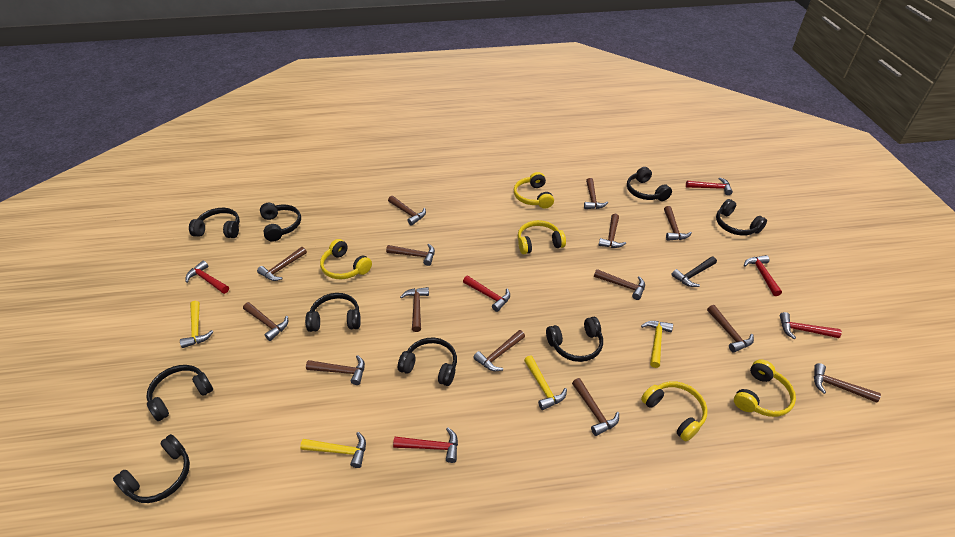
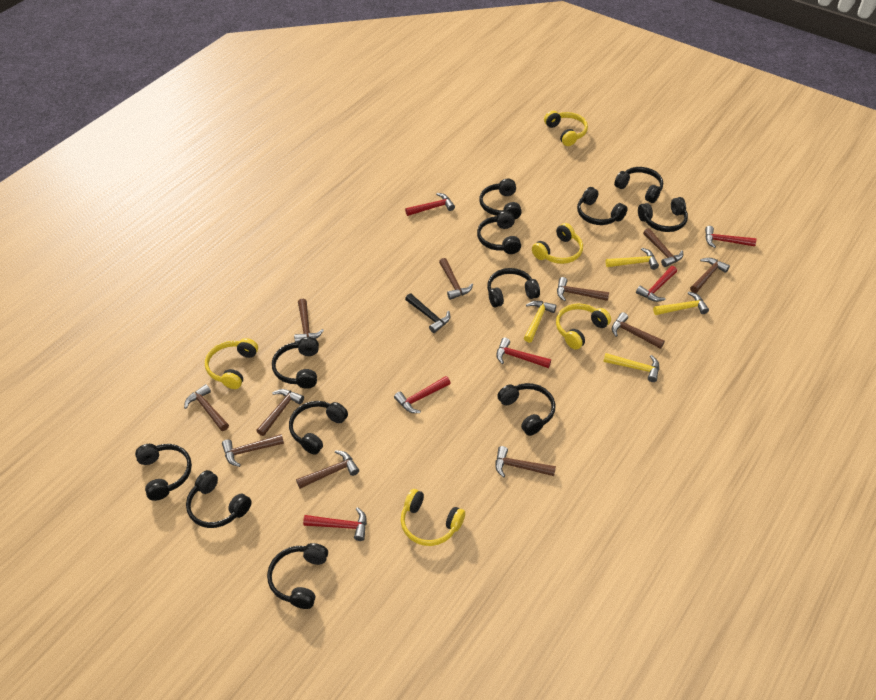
black headphones: 9 -> 12
brown hammer: 14 -> 11

